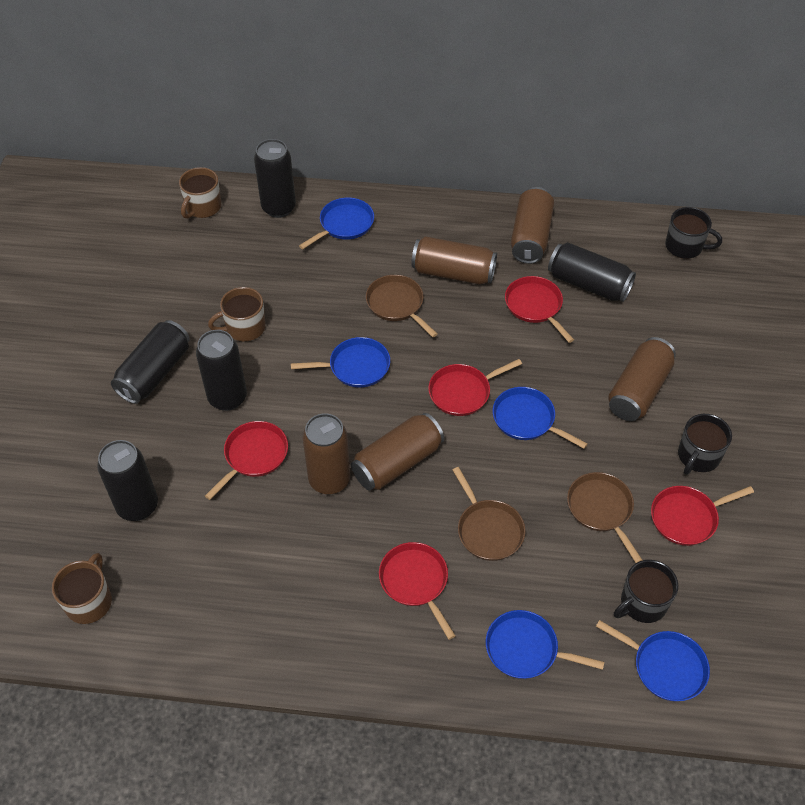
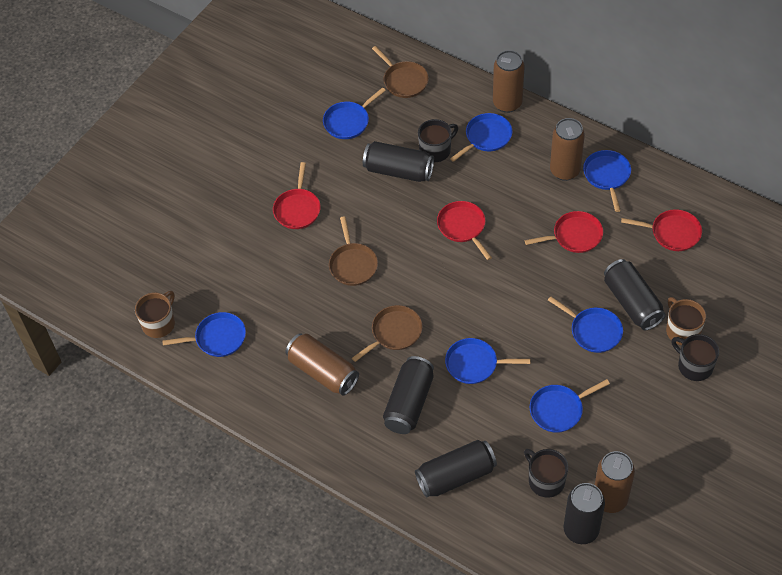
blue pan: 5 -> 7
brown can: 5 -> 4
brown mug: 3 -> 2
red pan: 5 -> 4

